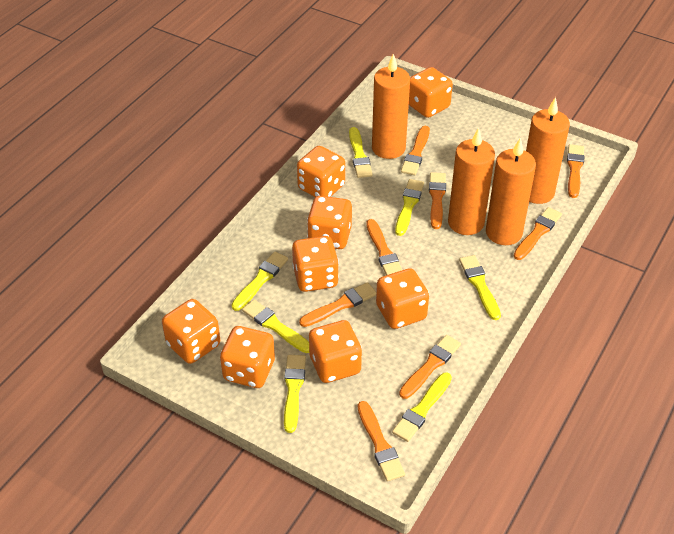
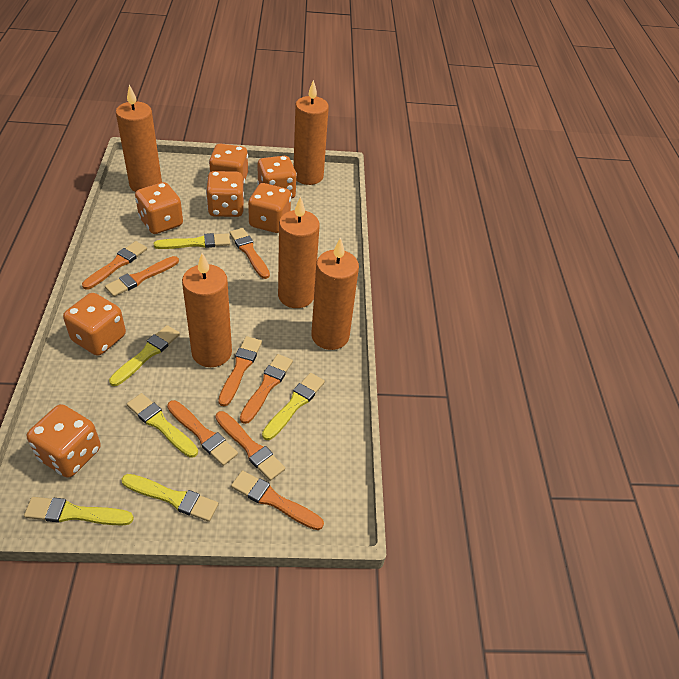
orange candle: 4 -> 5
orange dice: 8 -> 7
yellow brush: 7 -> 6

